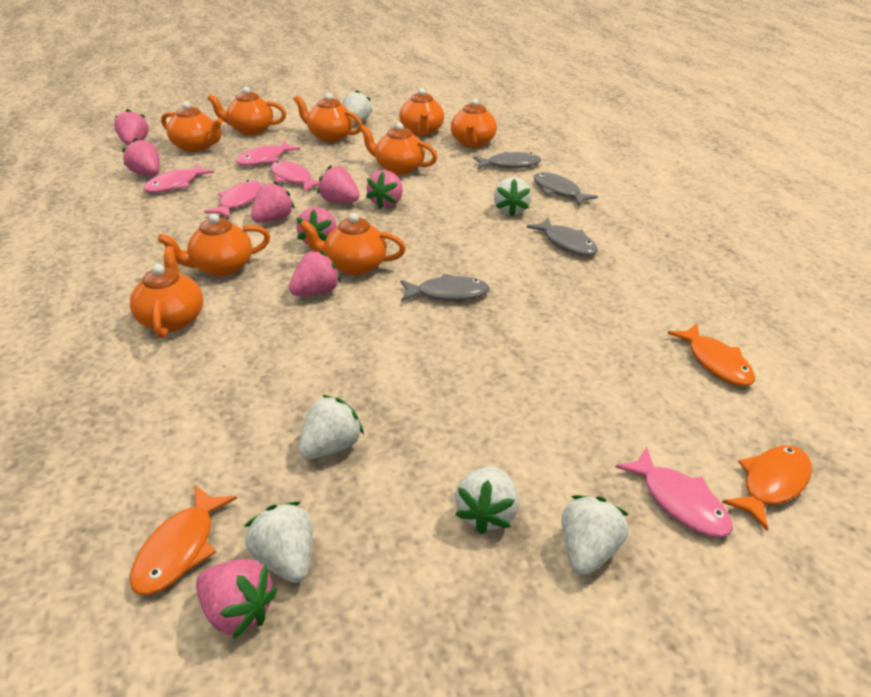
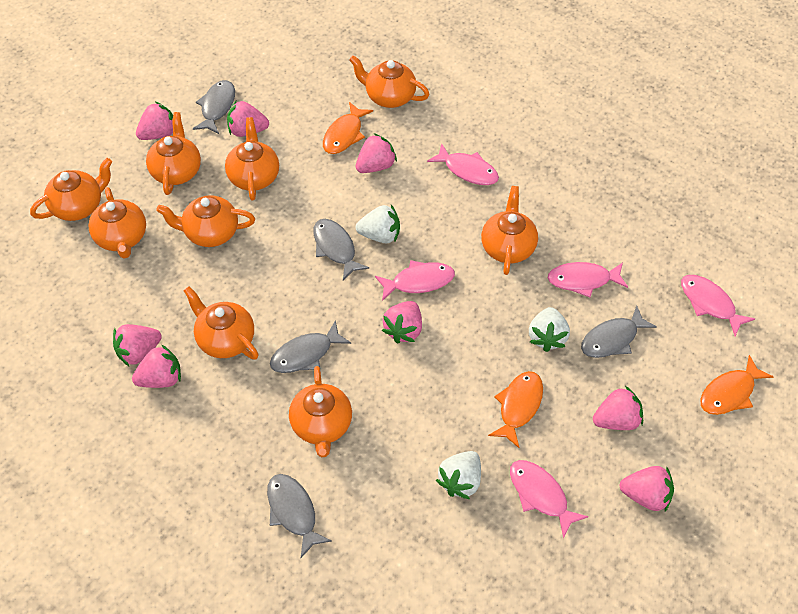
grey fish: 4 -> 5
white strawberry: 6 -> 3

